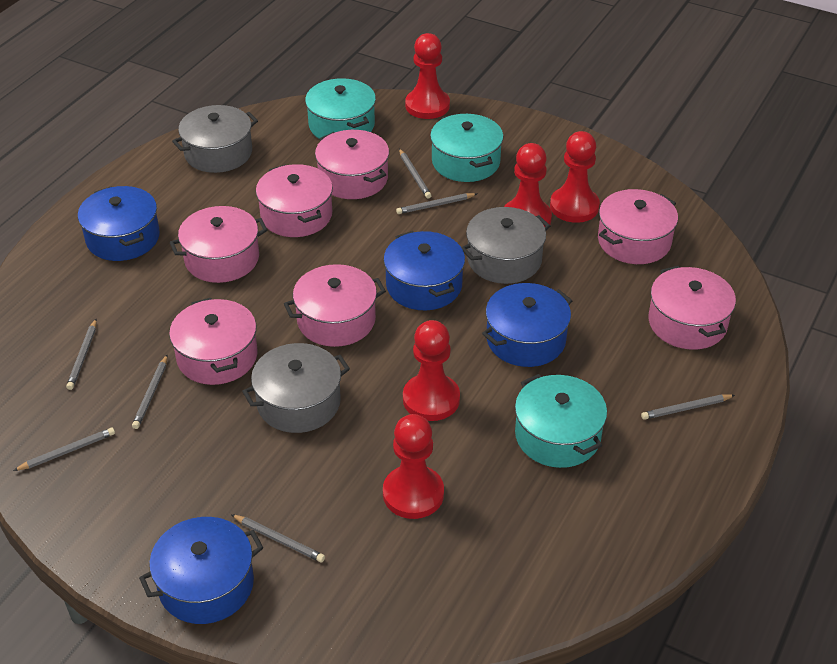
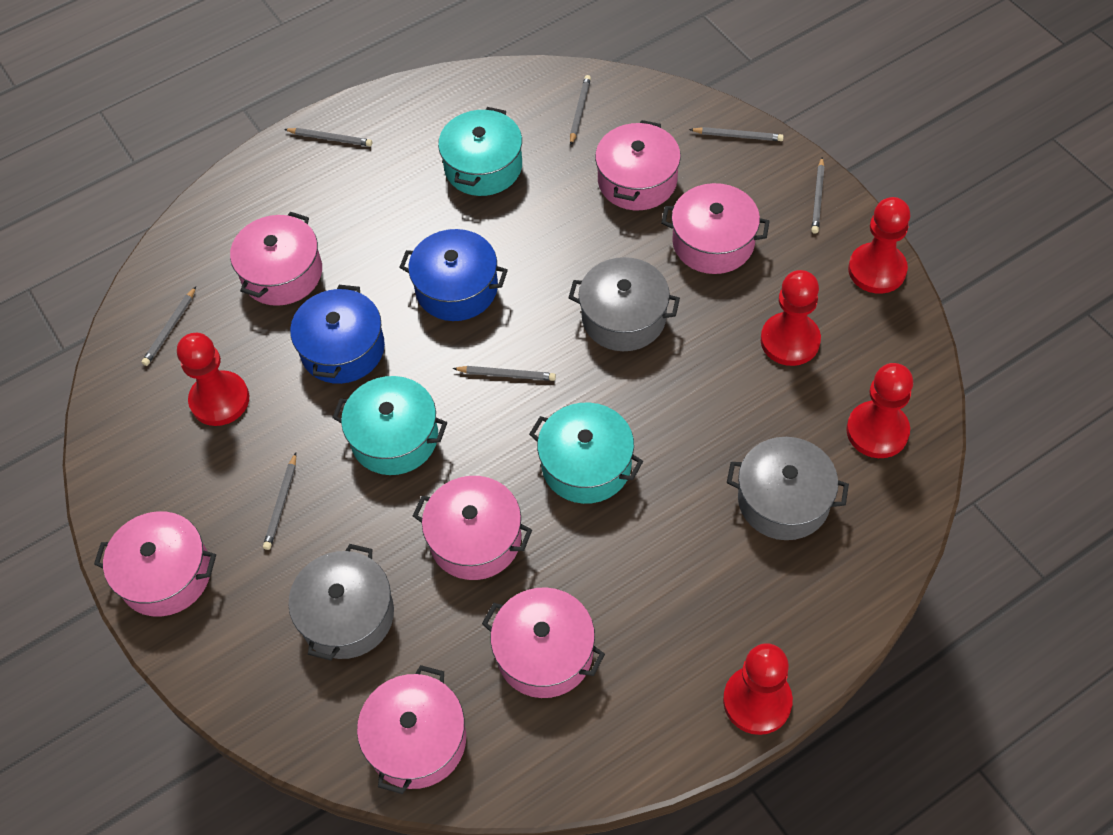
blue pot: 4 -> 2

